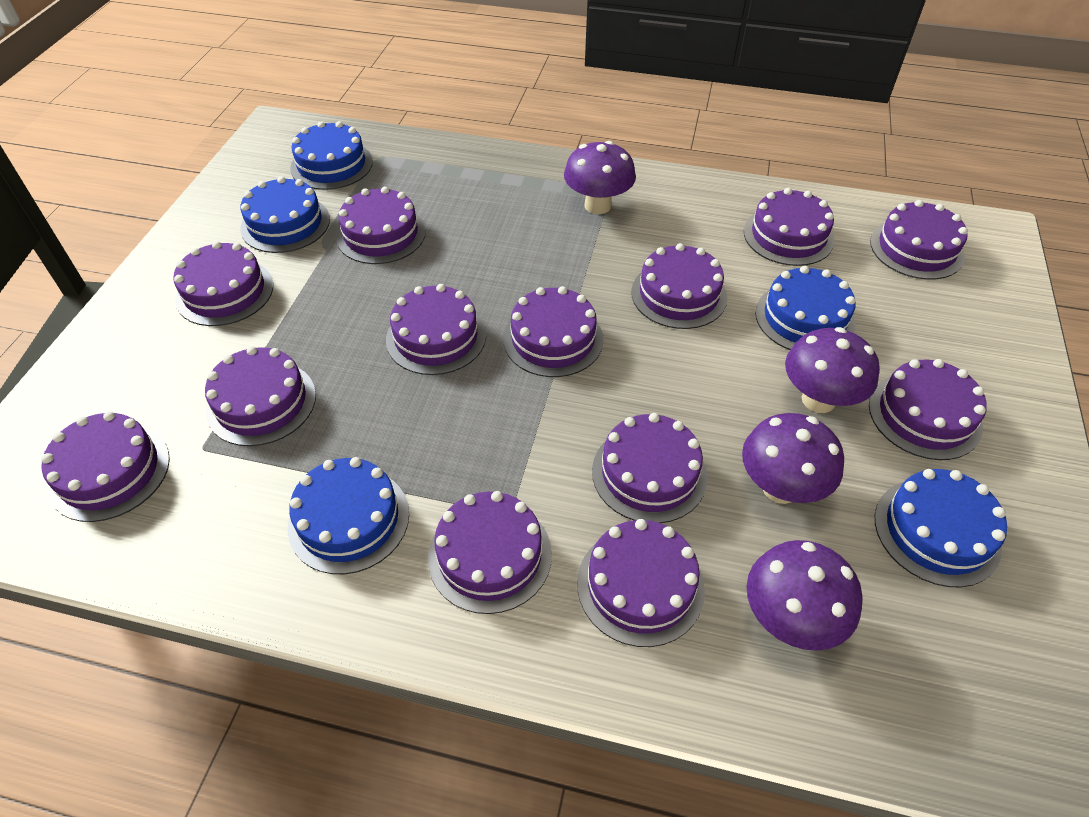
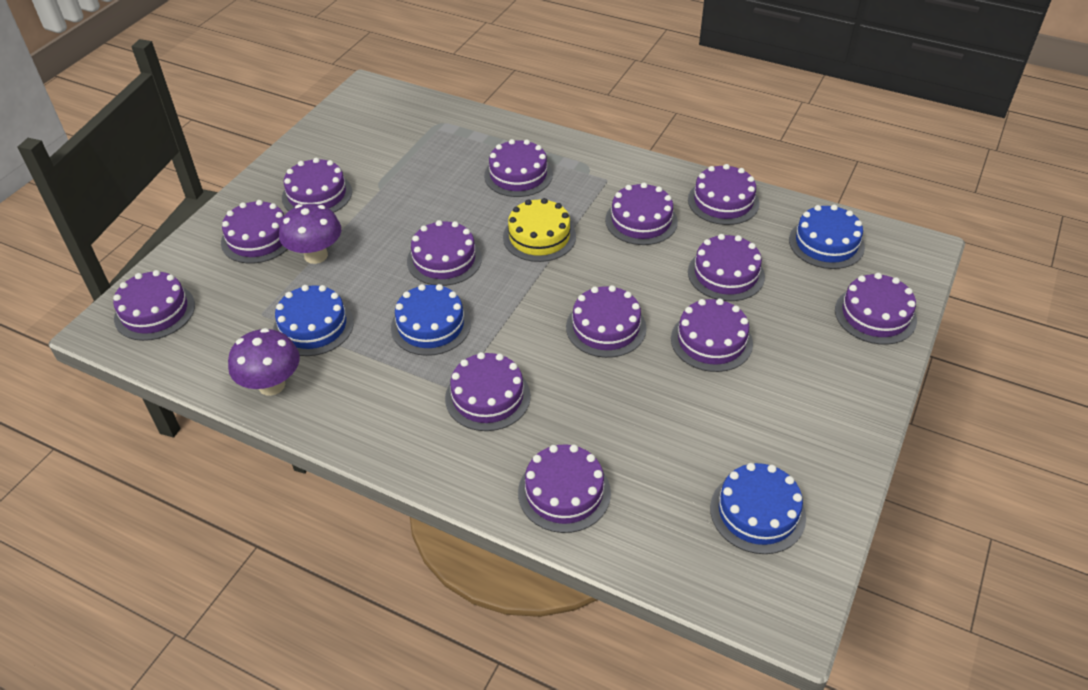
blue cake: 5 -> 4
purple mushroom: 4 -> 2
yellow cake: 0 -> 1

